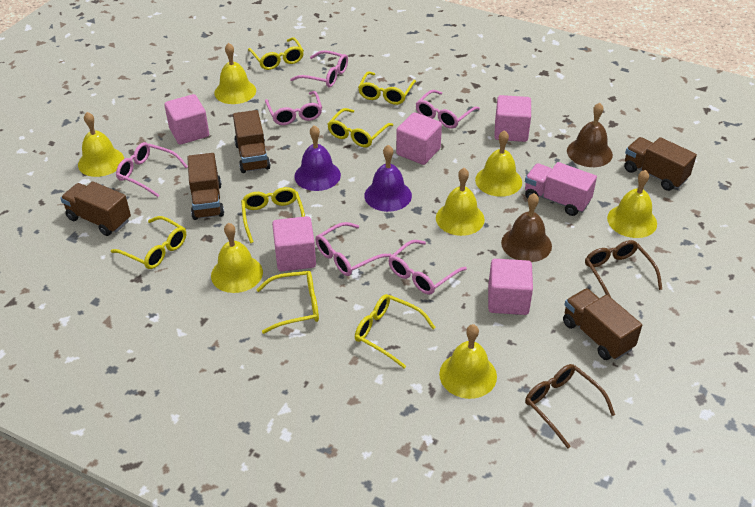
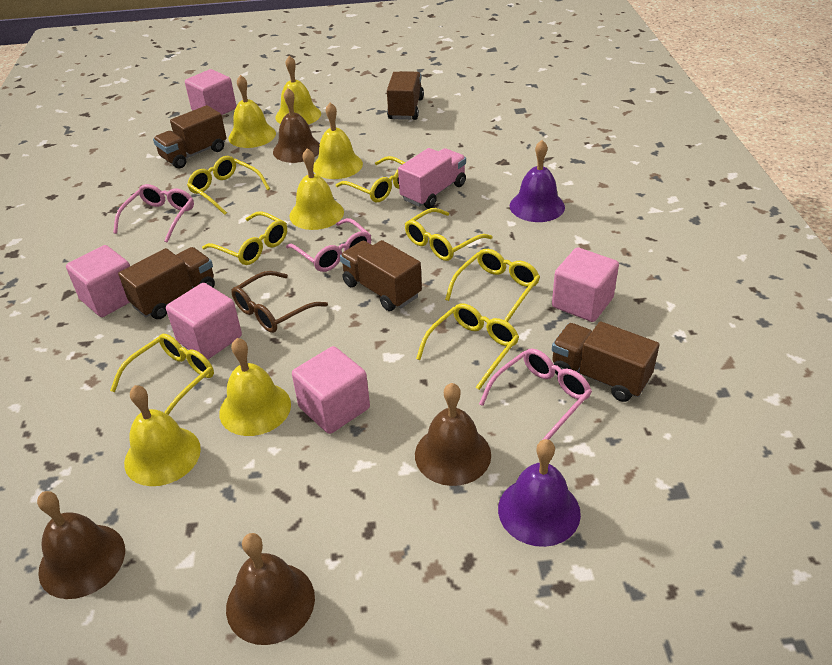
brown bell: 2 -> 4
brown glasses: 2 -> 1
pink glasses: 6 -> 3
yellow bell: 7 -> 6

